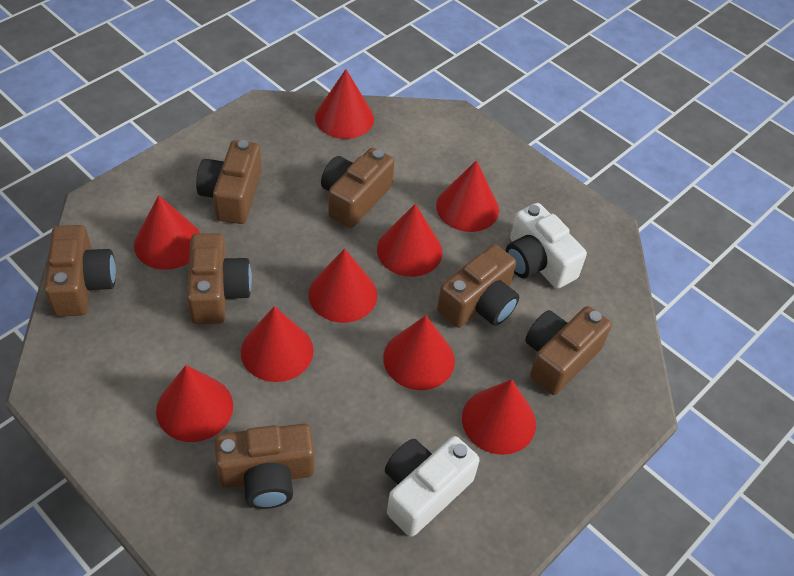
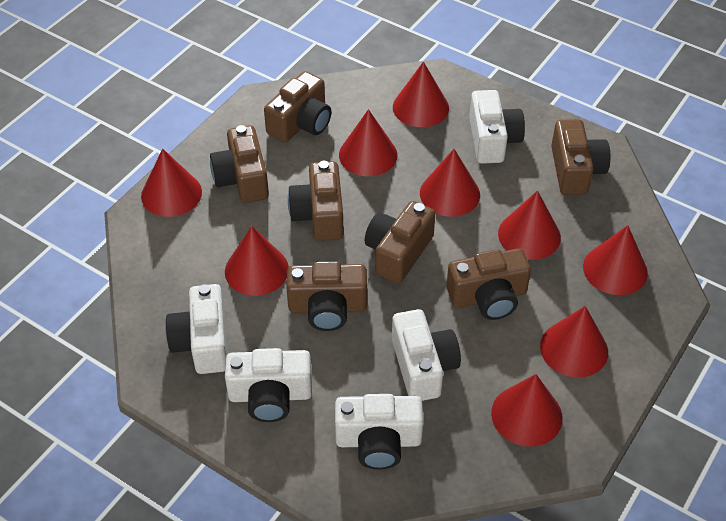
white camera: 2 -> 5

